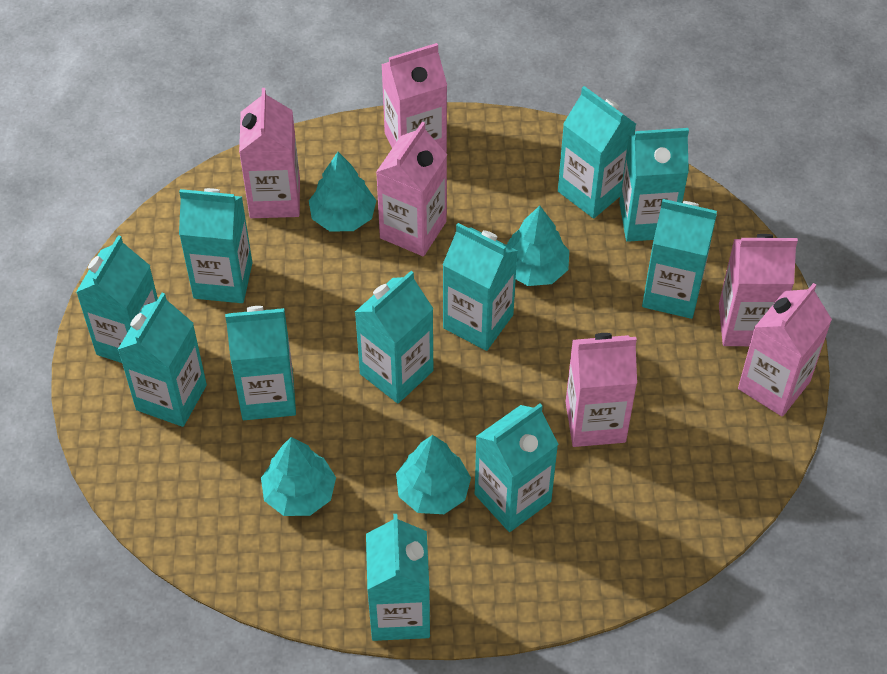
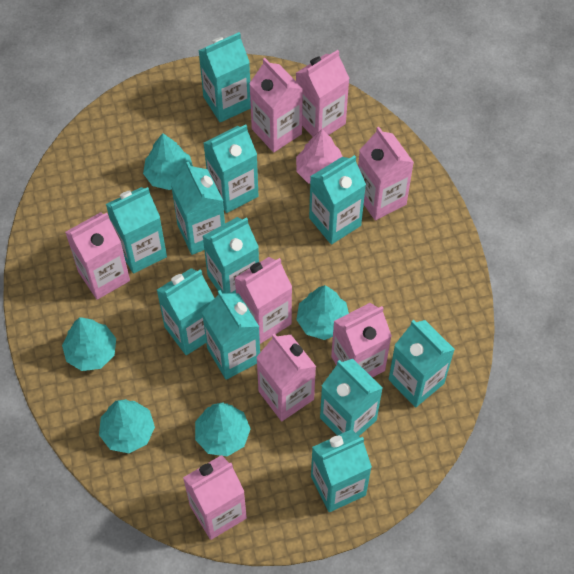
pink carton: 6 -> 8
pink tree: 0 -> 1
turquoise tree: 4 -> 5

